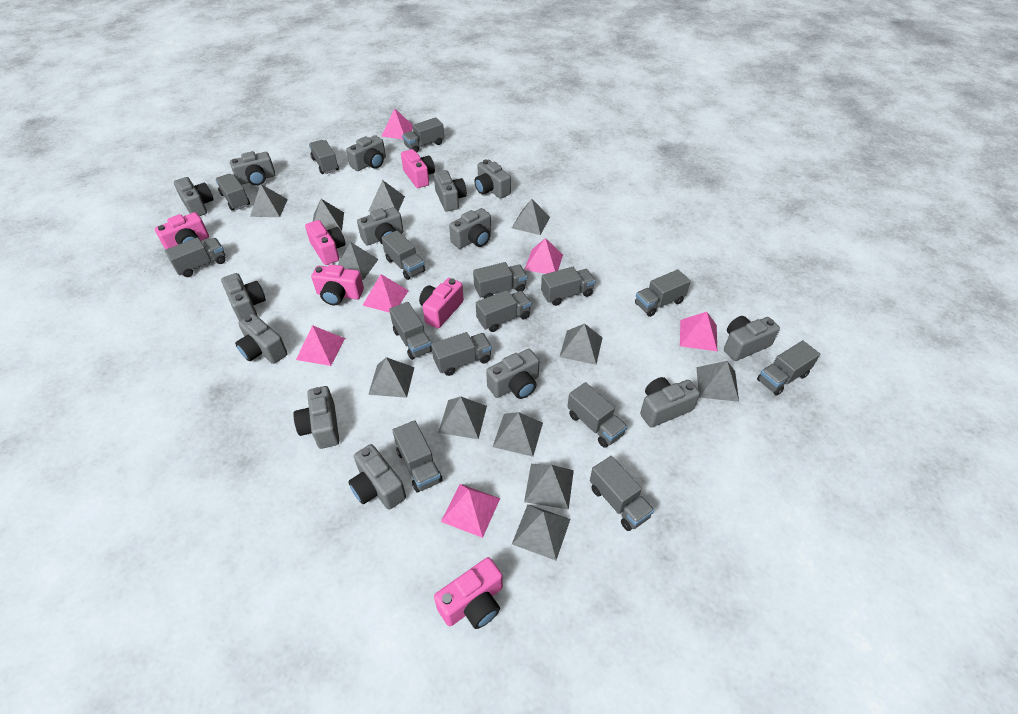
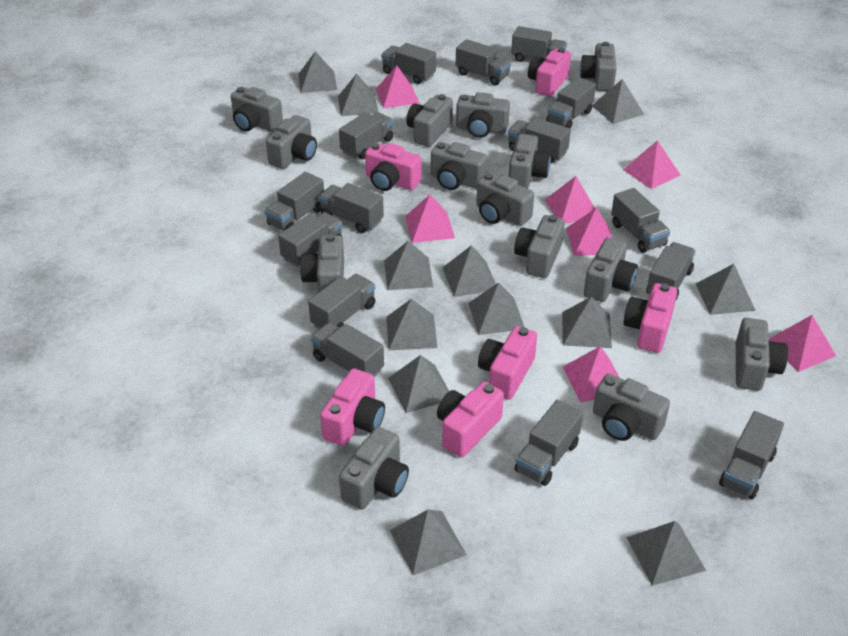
pink pyramid: 6 -> 7

